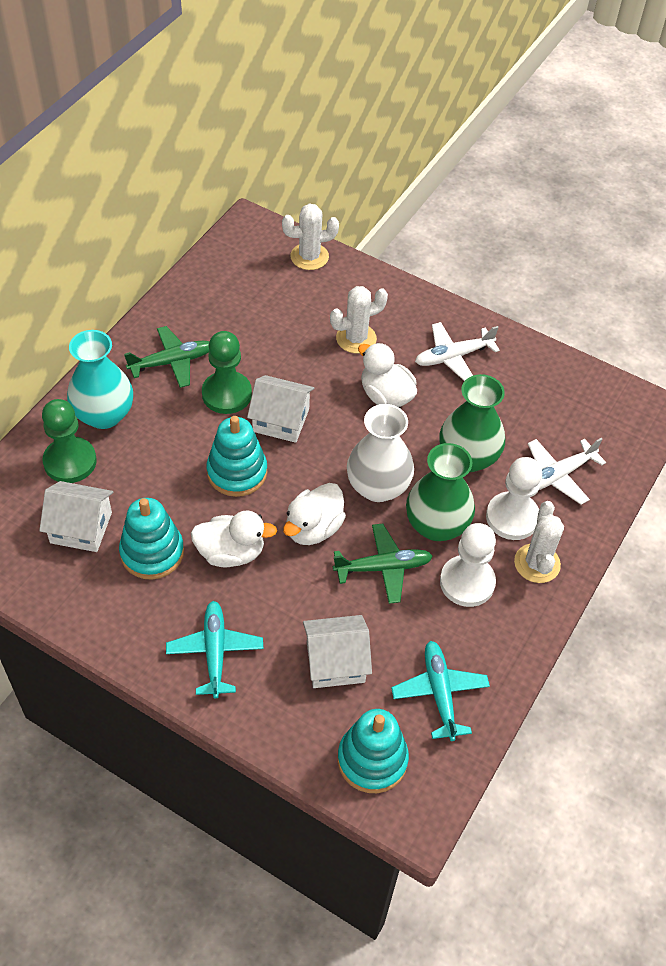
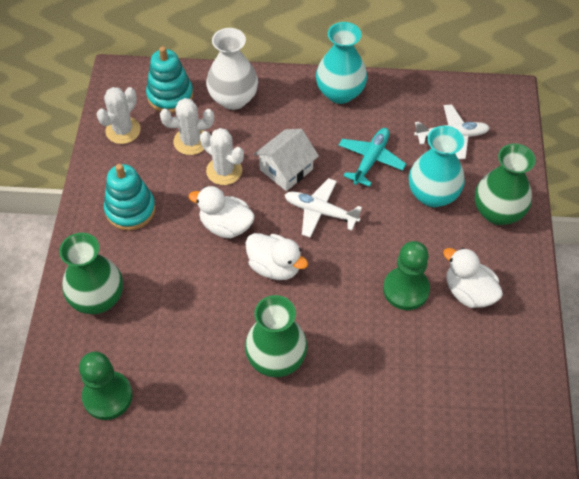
green plane: 2 -> 0
green vase: 2 -> 3
turquoise plane: 2 -> 1
turquoise stacking toy: 3 -> 2
turquoise vase: 1 -> 2
white house: 3 -> 1
white pawn: 2 -> 0

